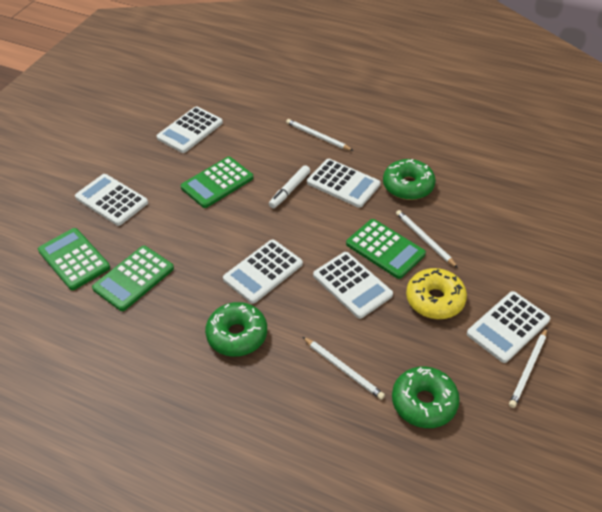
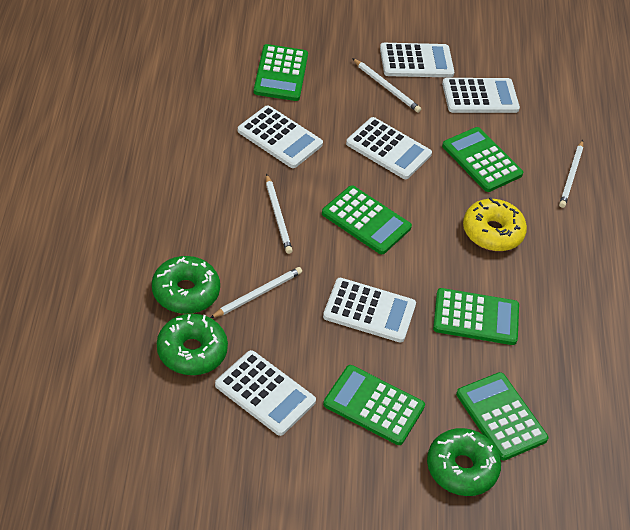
green calculator: 4 -> 6
white marker: 1 -> 0

